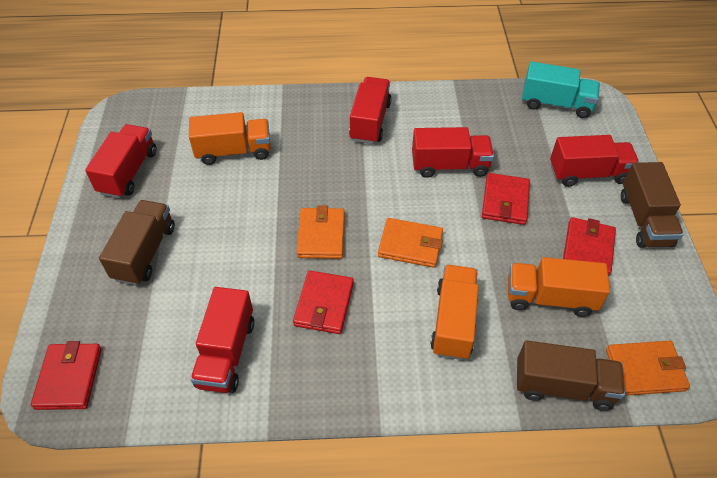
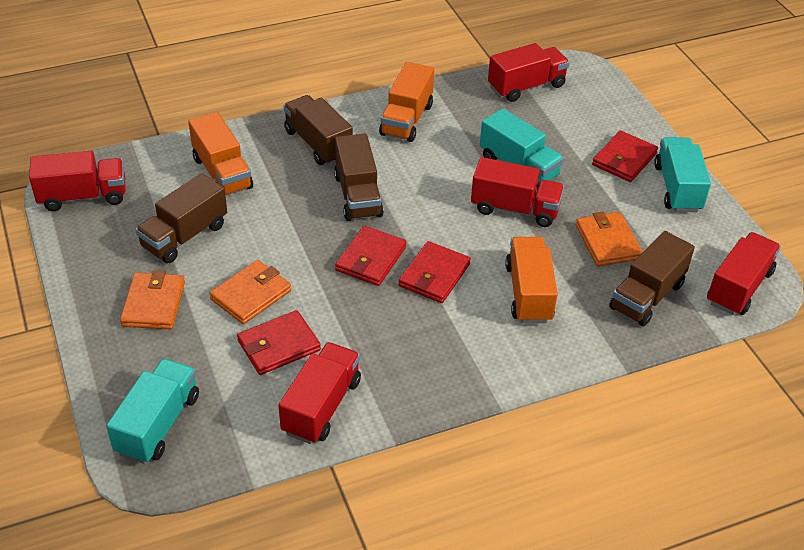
brown truck: 3 -> 4
turquoise truck: 1 -> 3

